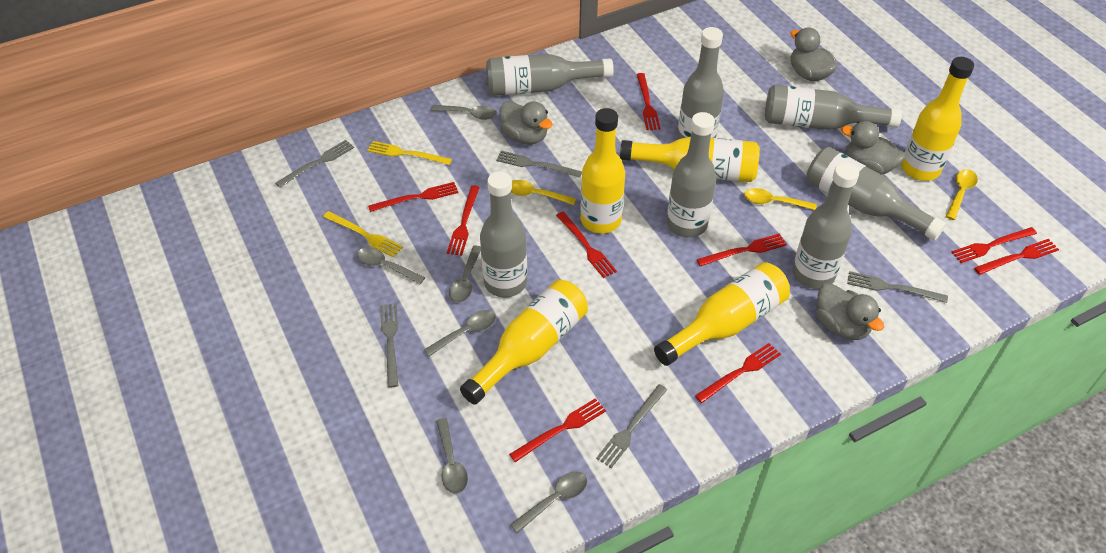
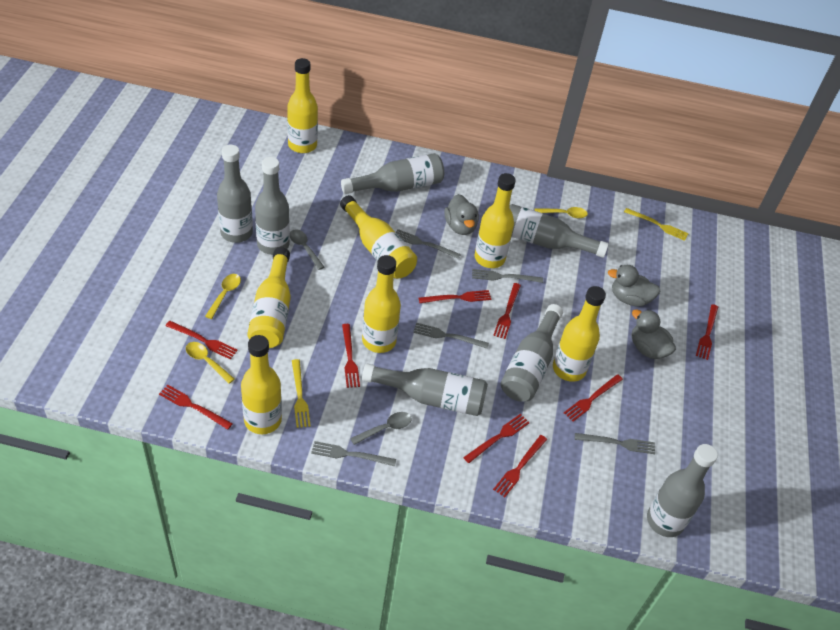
grey duck: 4 -> 3
grey spoon: 6 -> 2
yellow bottle: 5 -> 7

